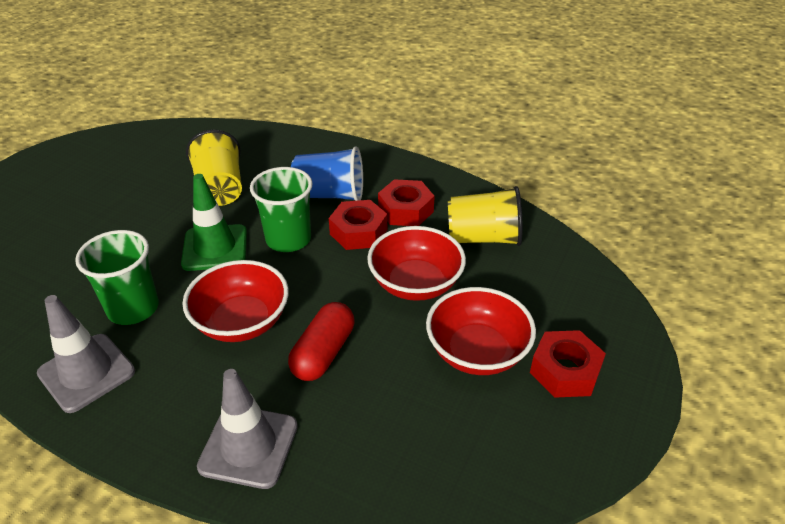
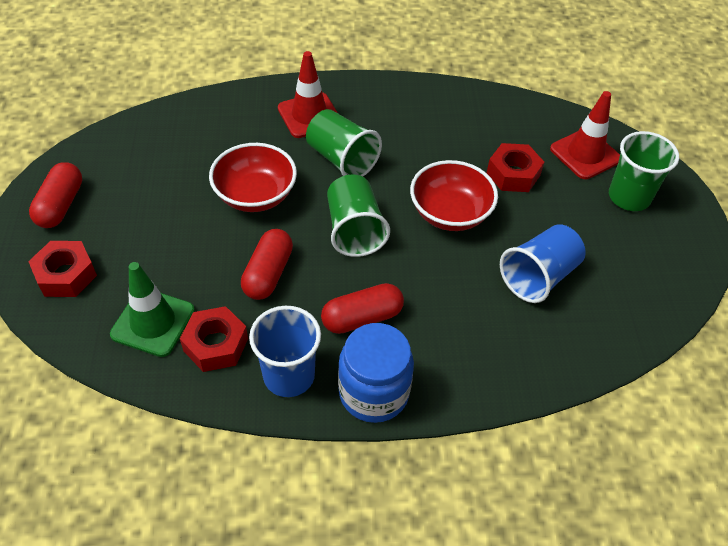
blue cup: 1 -> 2
blue jar: 0 -> 1
green cup: 2 -> 3
grey traffic cone: 2 -> 0
red bowl: 3 -> 2
red capsule: 1 -> 3
red traffic cone: 0 -> 2
yellow cup: 2 -> 0

